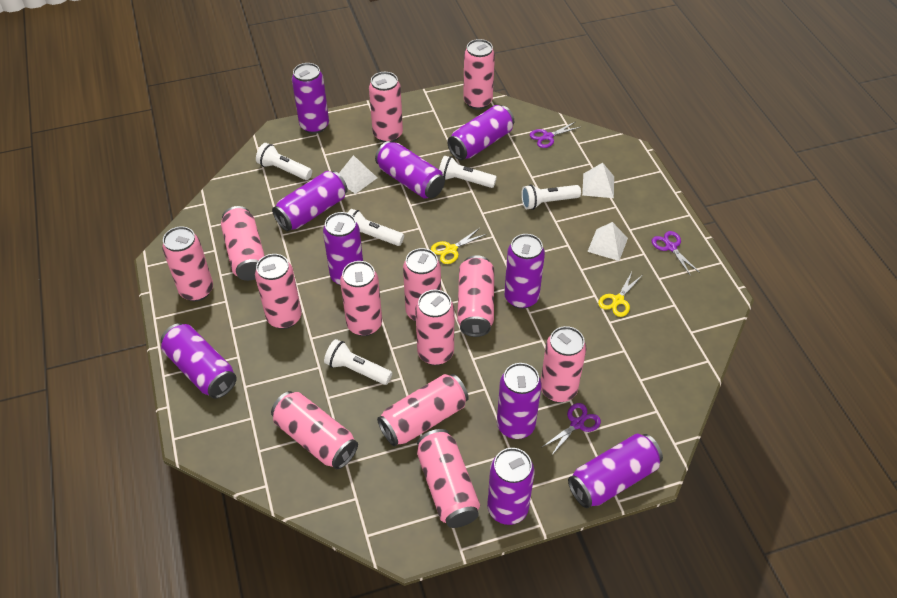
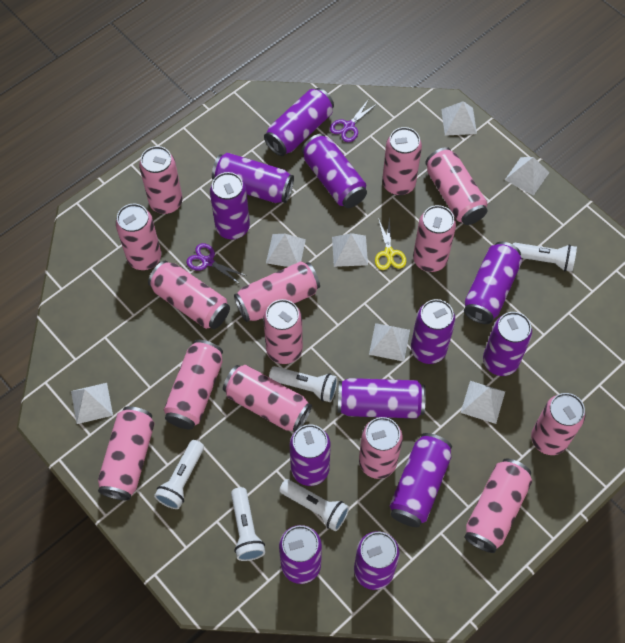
pink can: 13 -> 14
purple can: 10 -> 12
purple scissors: 3 -> 2
white pyramid: 3 -> 7
yellow scissors: 2 -> 1

